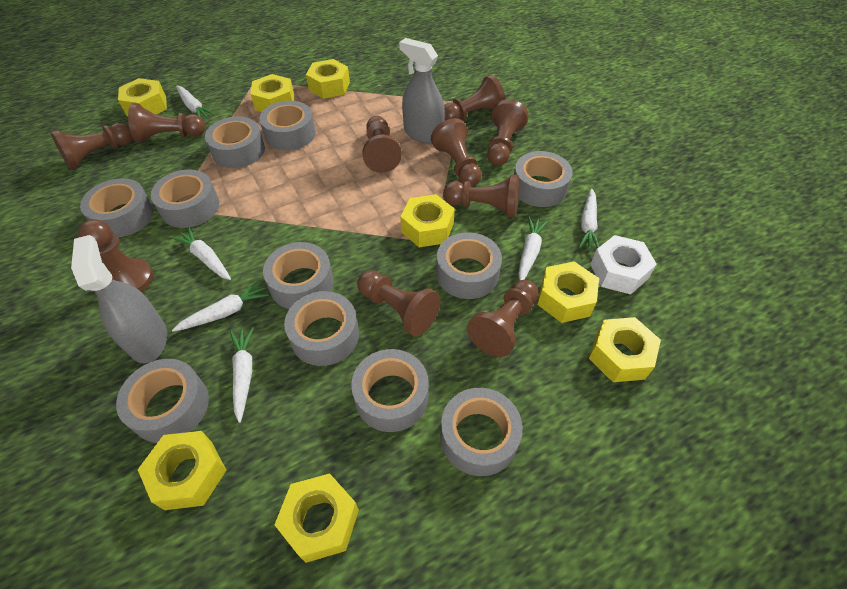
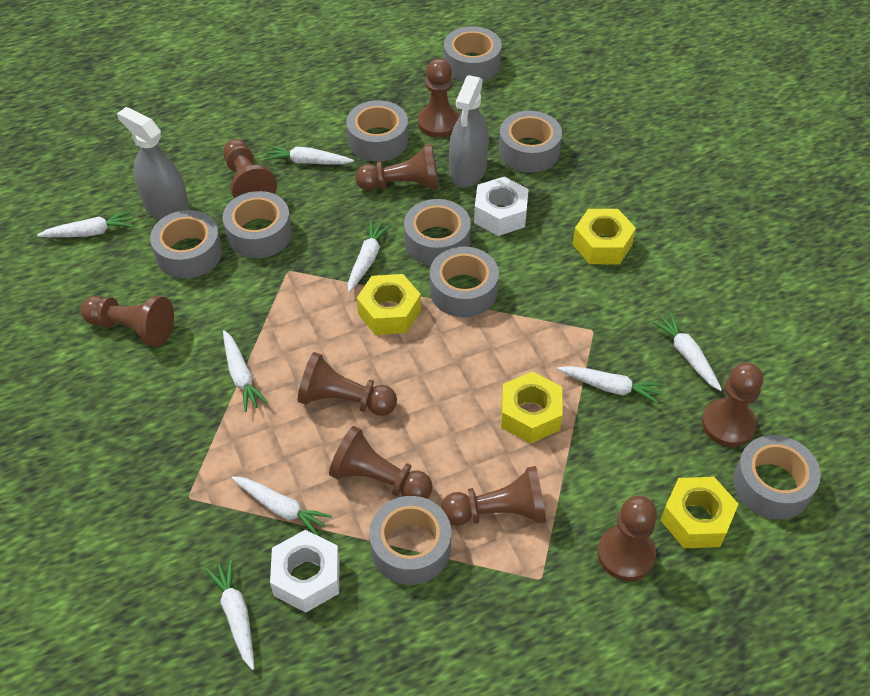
brown pawn: 10 -> 9
grey tape: 11 -> 9
white carrot: 6 -> 8
white nut: 1 -> 2
yellow nut: 8 -> 4

